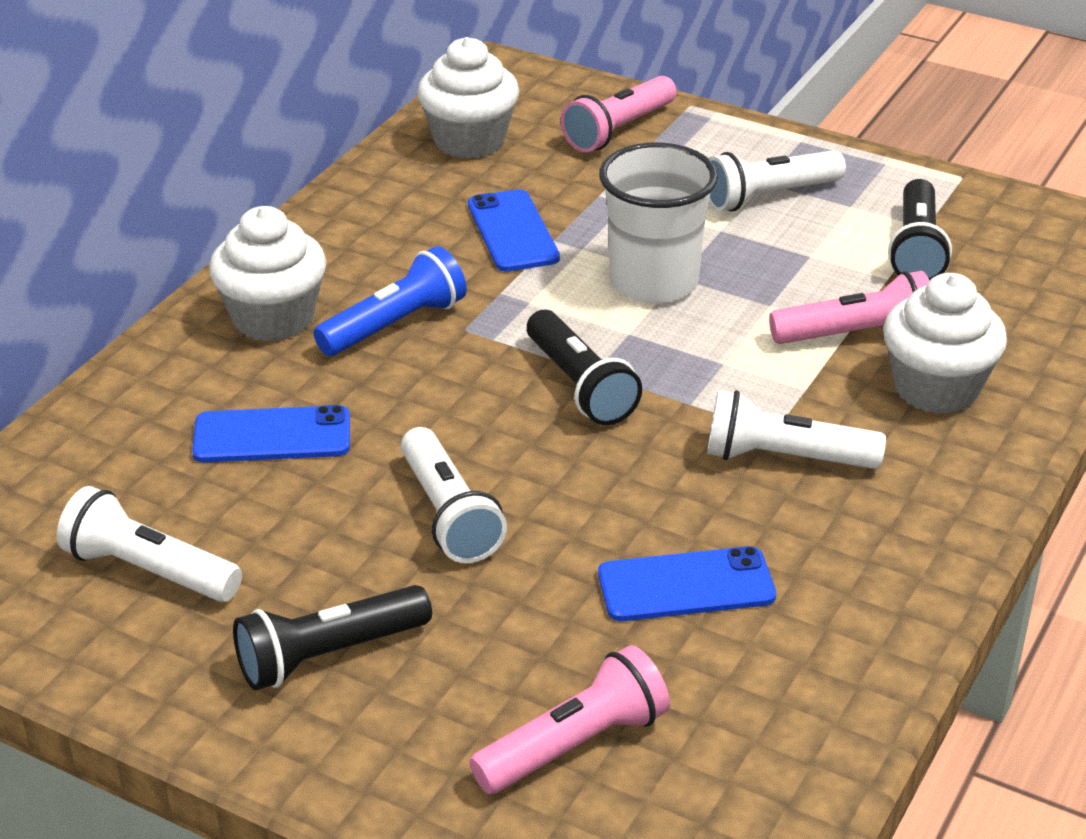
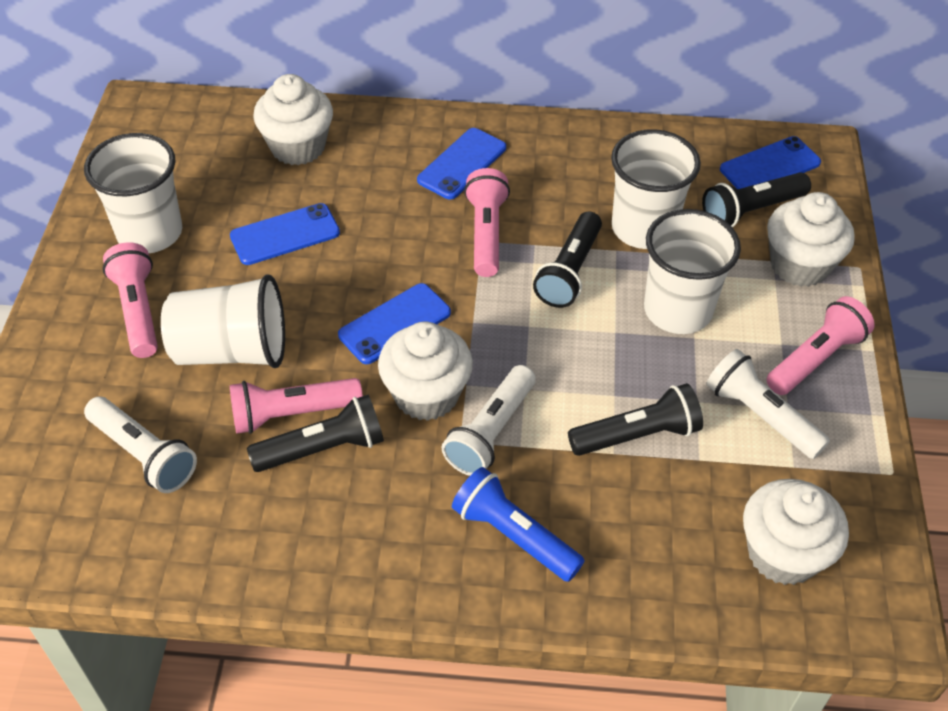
black flashlight: 3 -> 4
blue phone: 3 -> 4
pink flashlight: 3 -> 4
white cup: 1 -> 4
white cupcake: 3 -> 4
white flashlight: 4 -> 3

